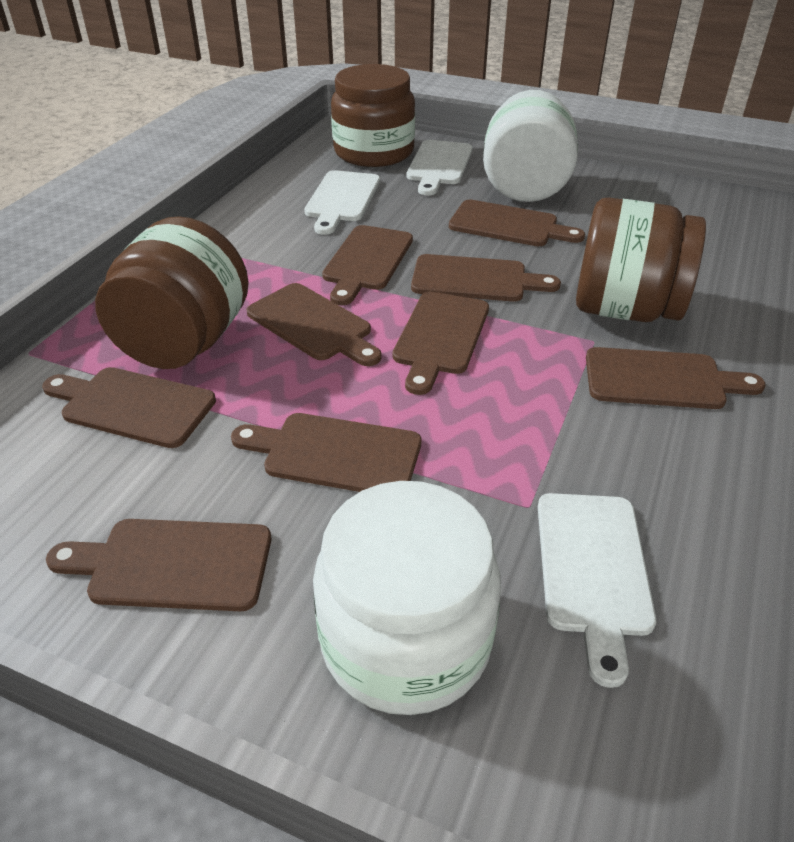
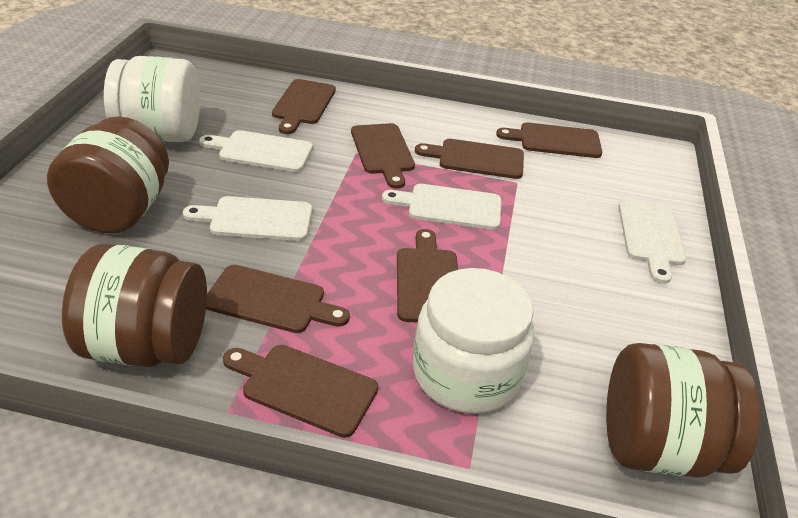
brown cutting board: 9 -> 7
white cutting board: 3 -> 4

